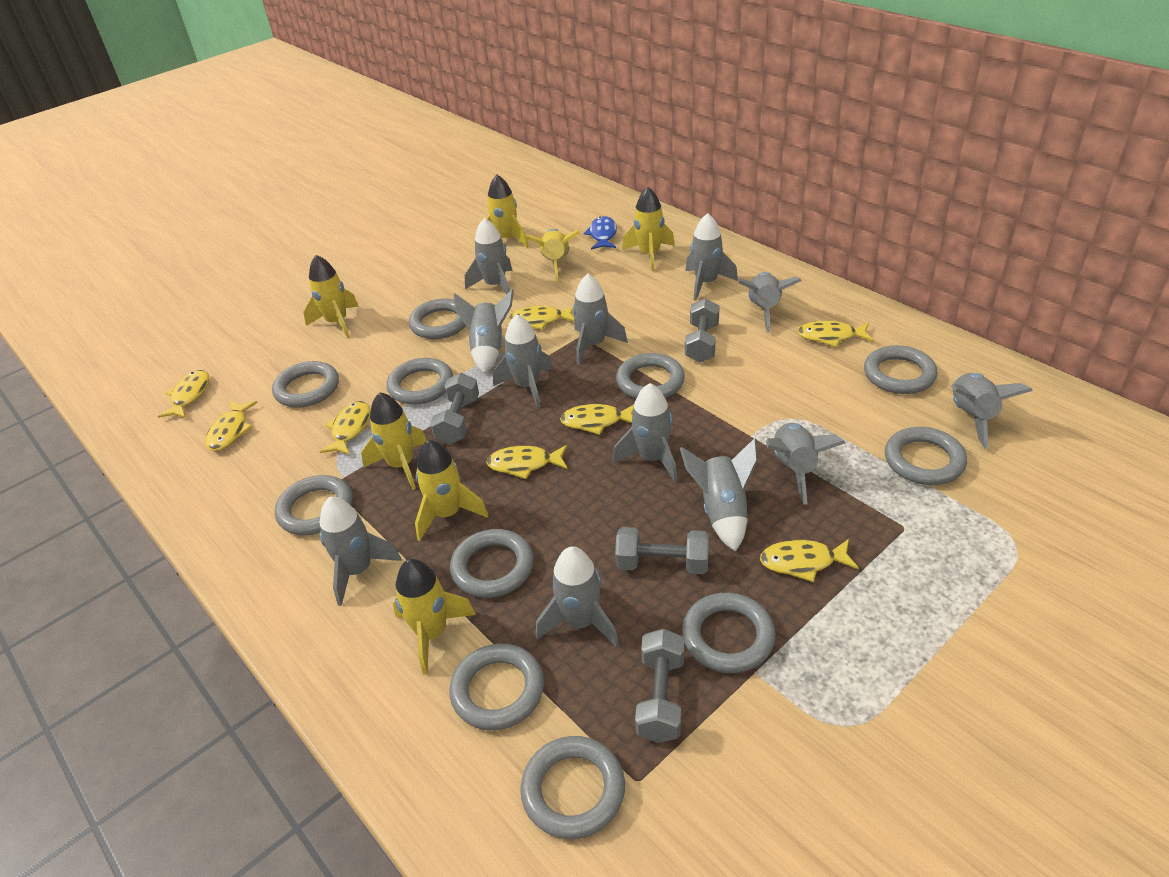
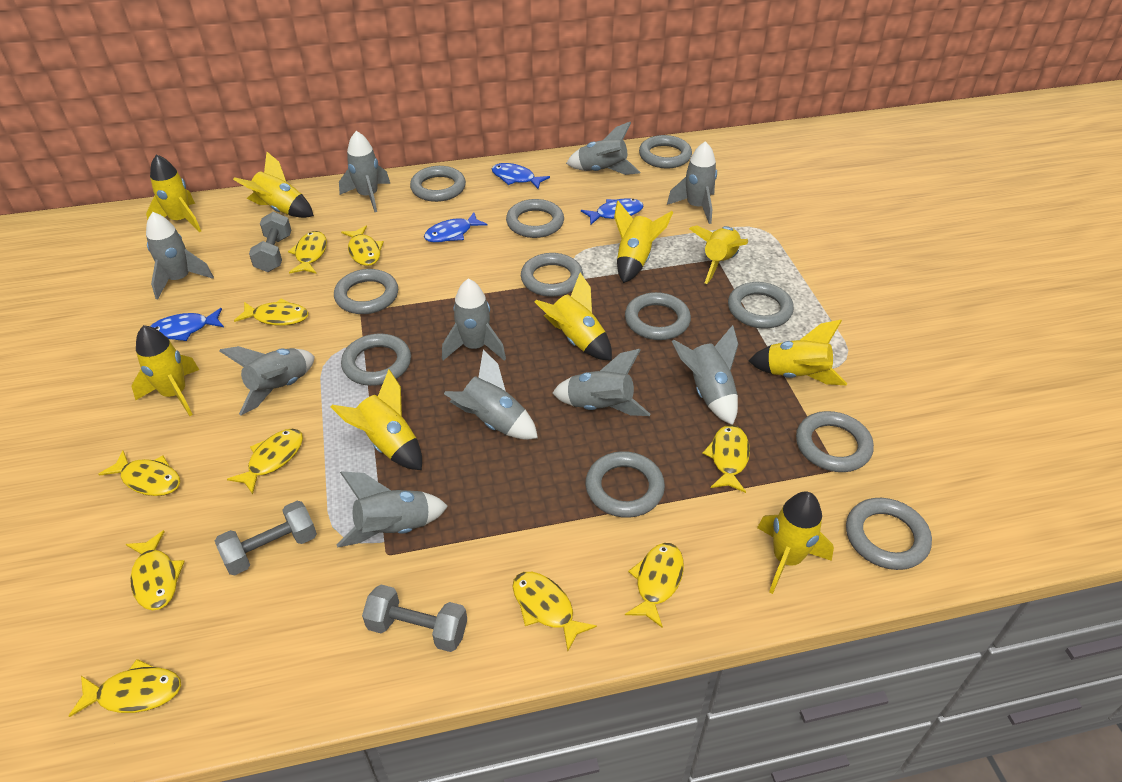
blue fish: 1 -> 4
grey dumbbell: 4 -> 3
grey rocket: 12 -> 10
yellow fish: 8 -> 10
yellow rocket: 7 -> 9

